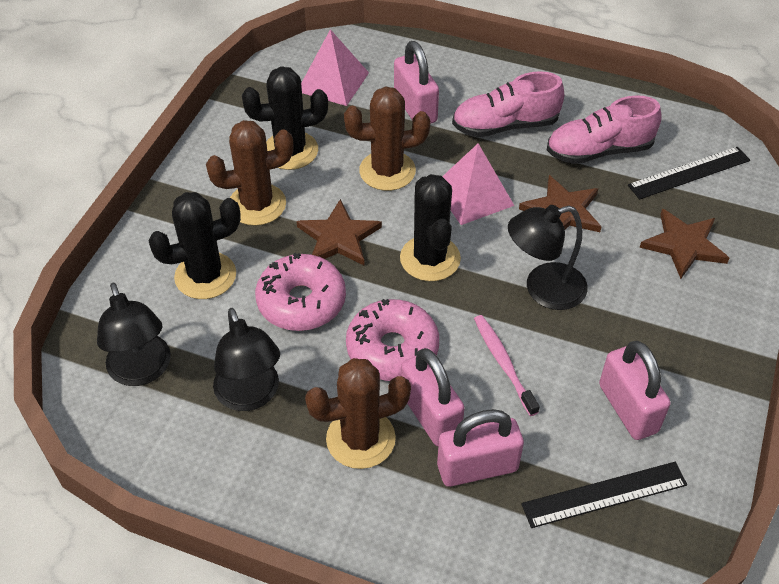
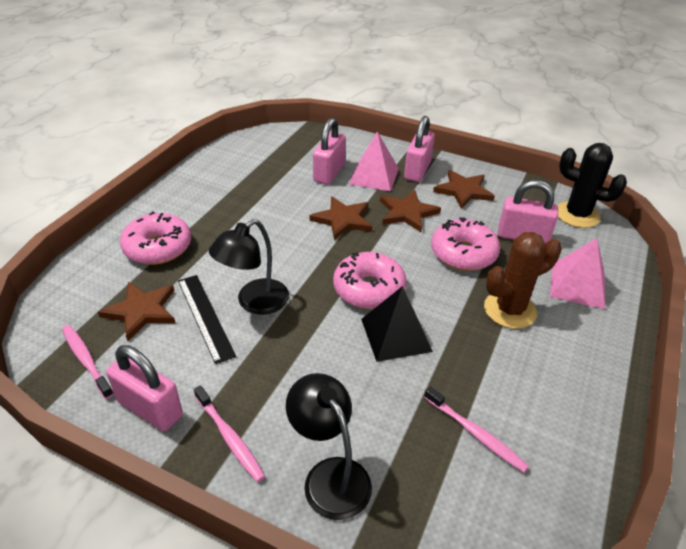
black cactus: 3 -> 1
black lamp: 3 -> 2
black pyramid: 0 -> 1
black ruler: 2 -> 1
brown cactus: 3 -> 1
brown star: 3 -> 4
pink donut: 2 -> 3
pink shoe: 2 -> 0
pink toothbrush: 1 -> 3

